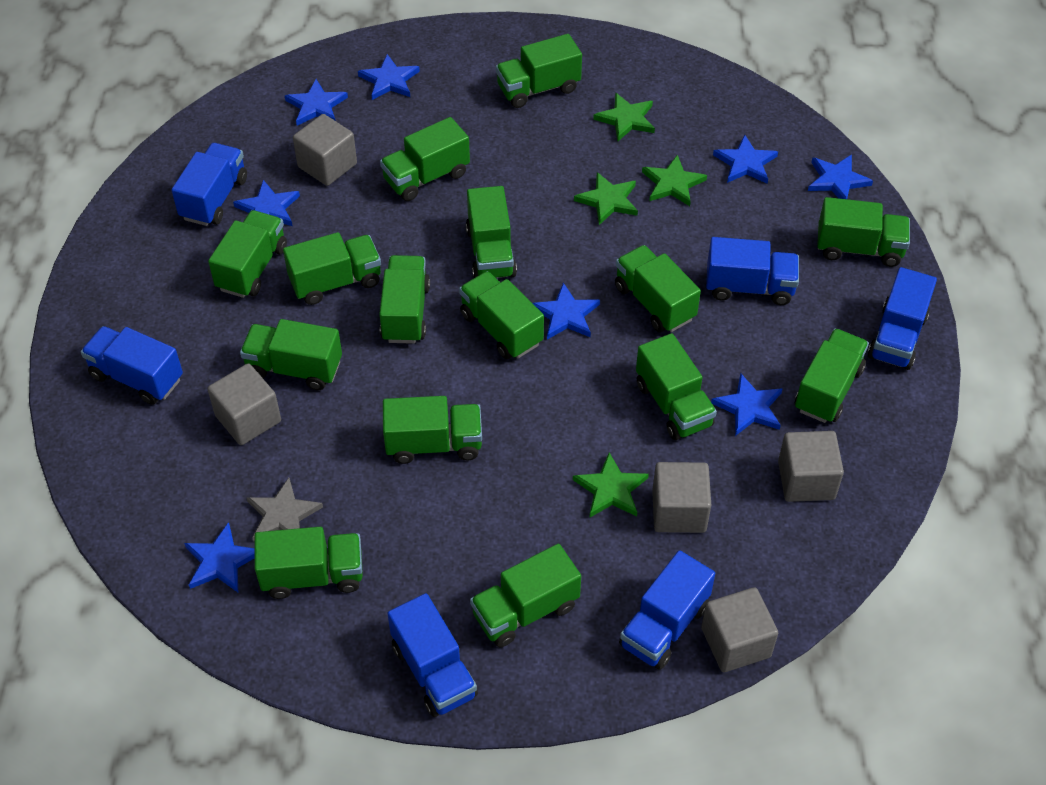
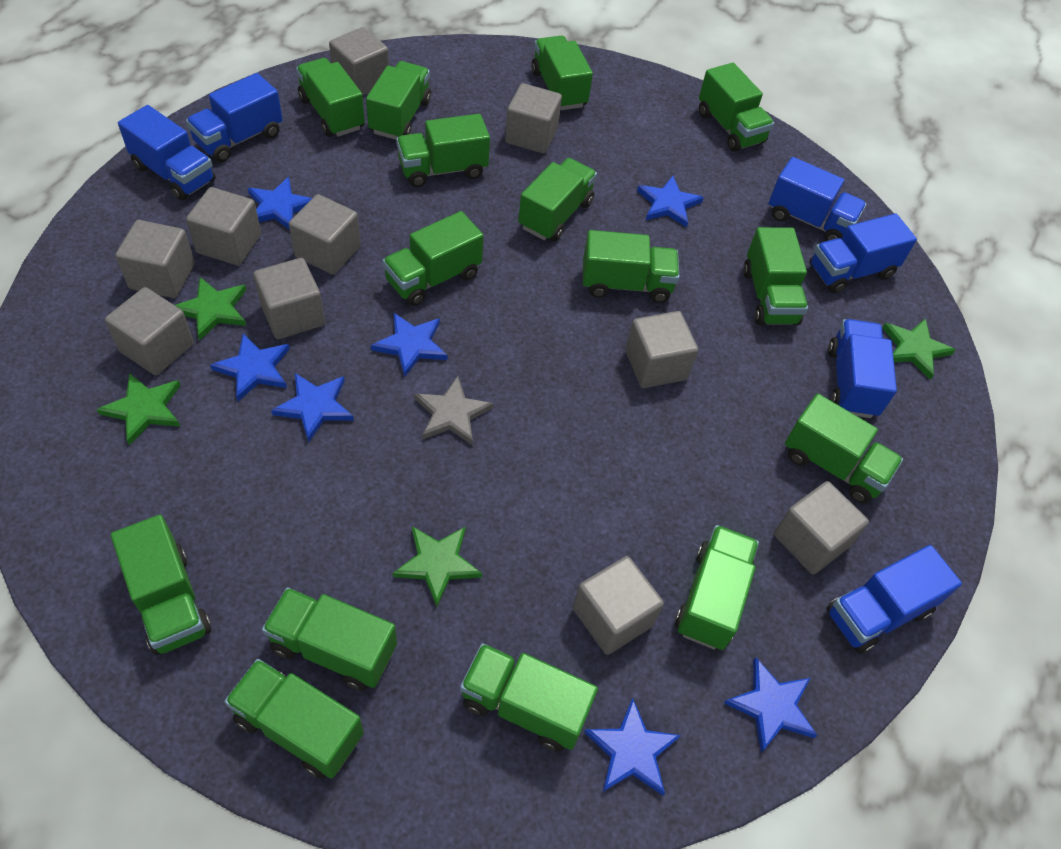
blue star: 8 -> 7
grey cube: 5 -> 10

